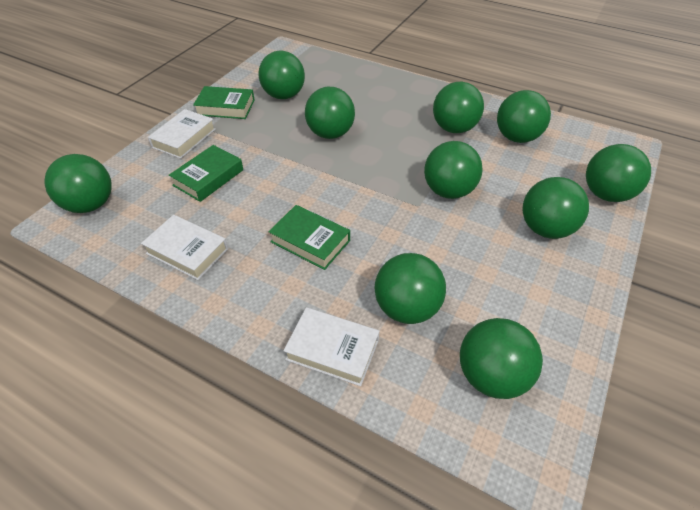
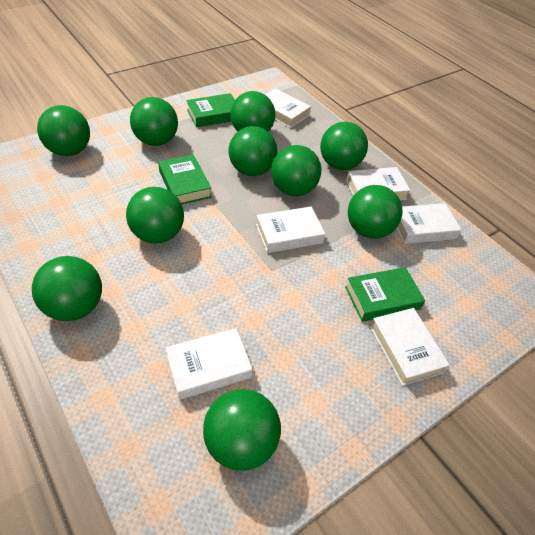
white book: 3 -> 6

